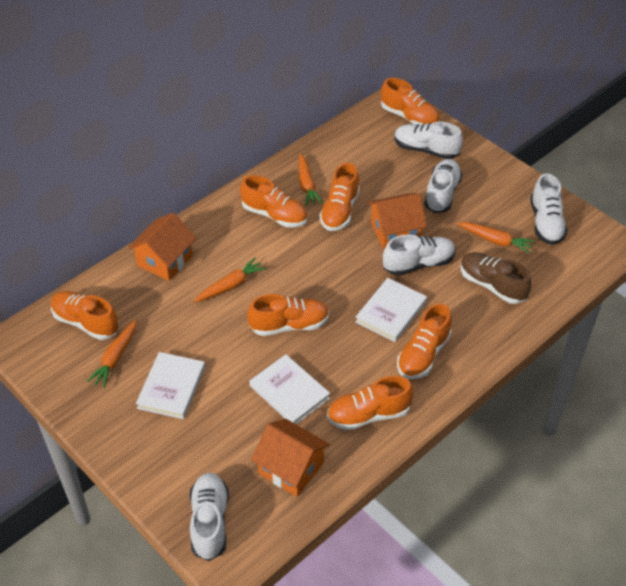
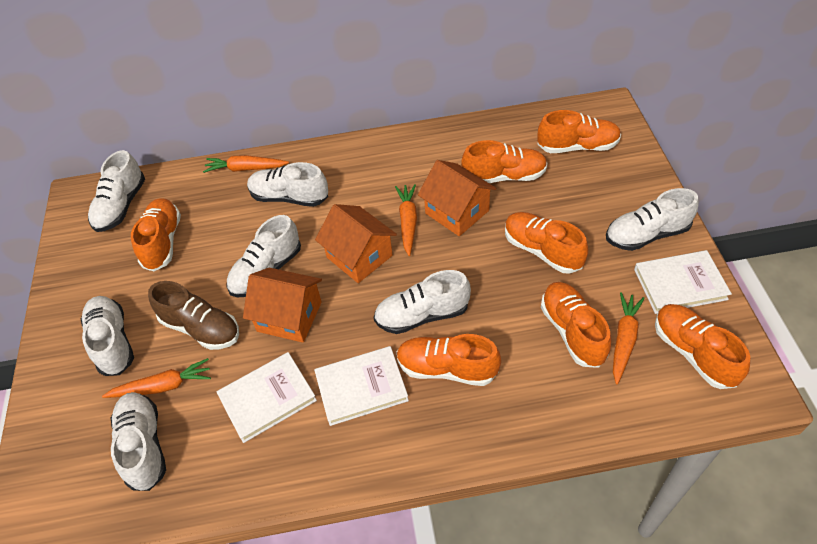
white shoe: 5 -> 7

